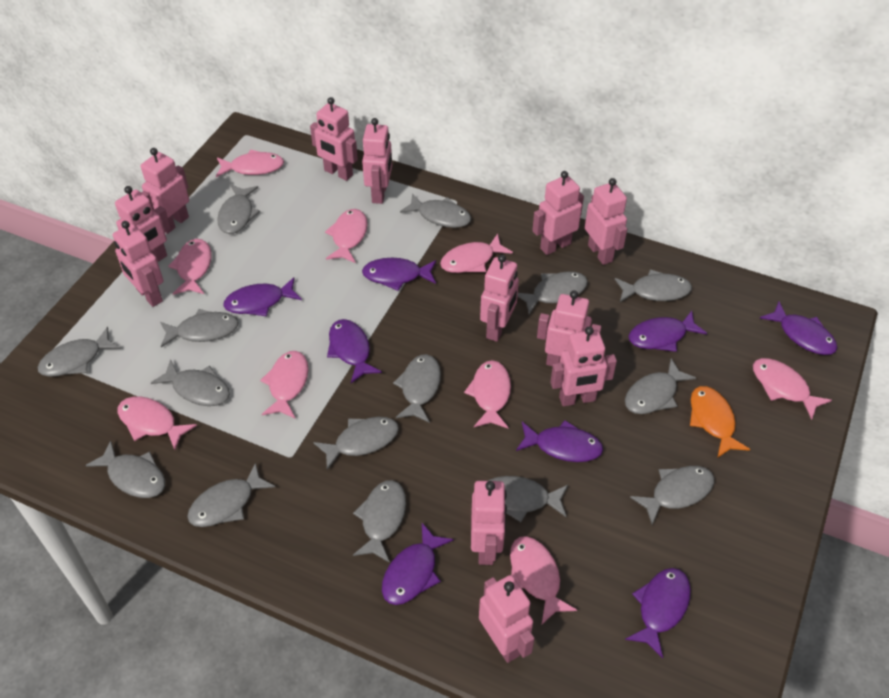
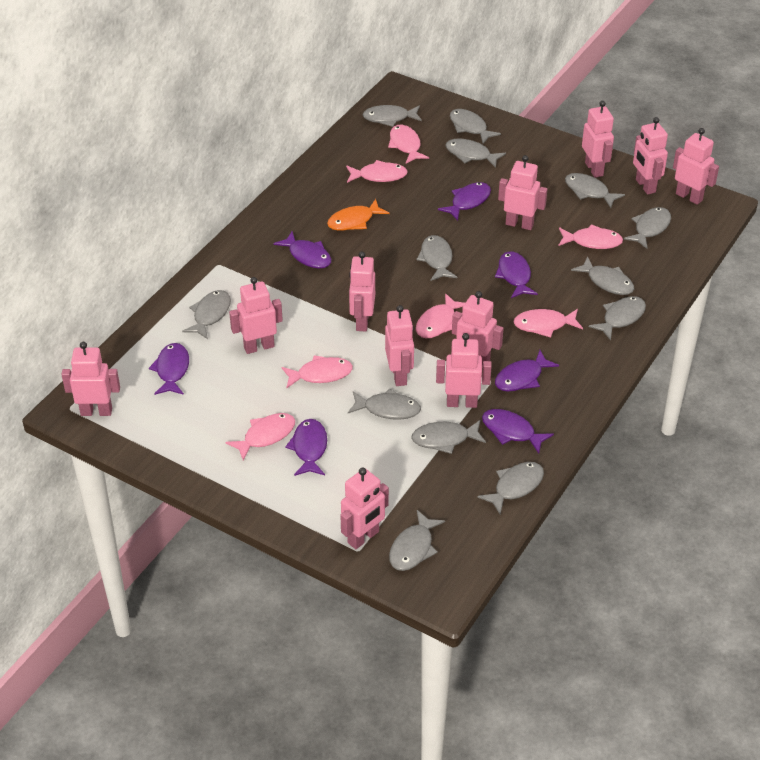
grey fish: 15 -> 13
pink fish: 9 -> 7
pink robot: 12 -> 11
purple fish: 8 -> 7

